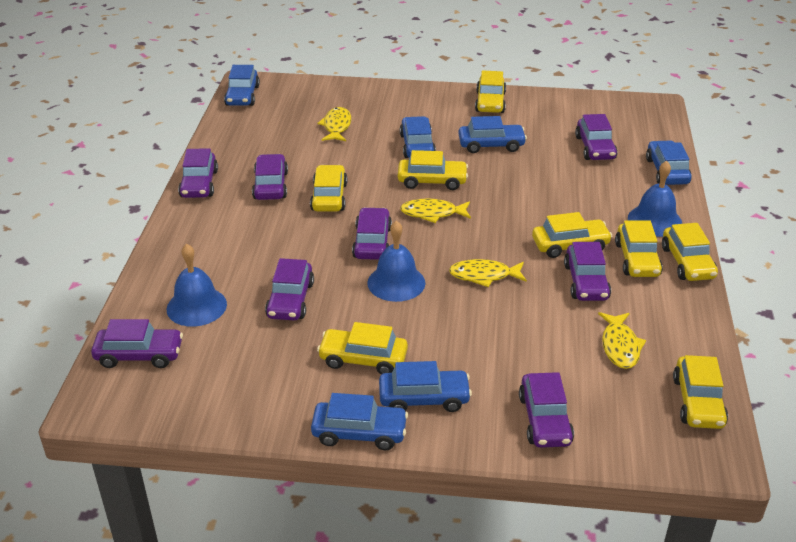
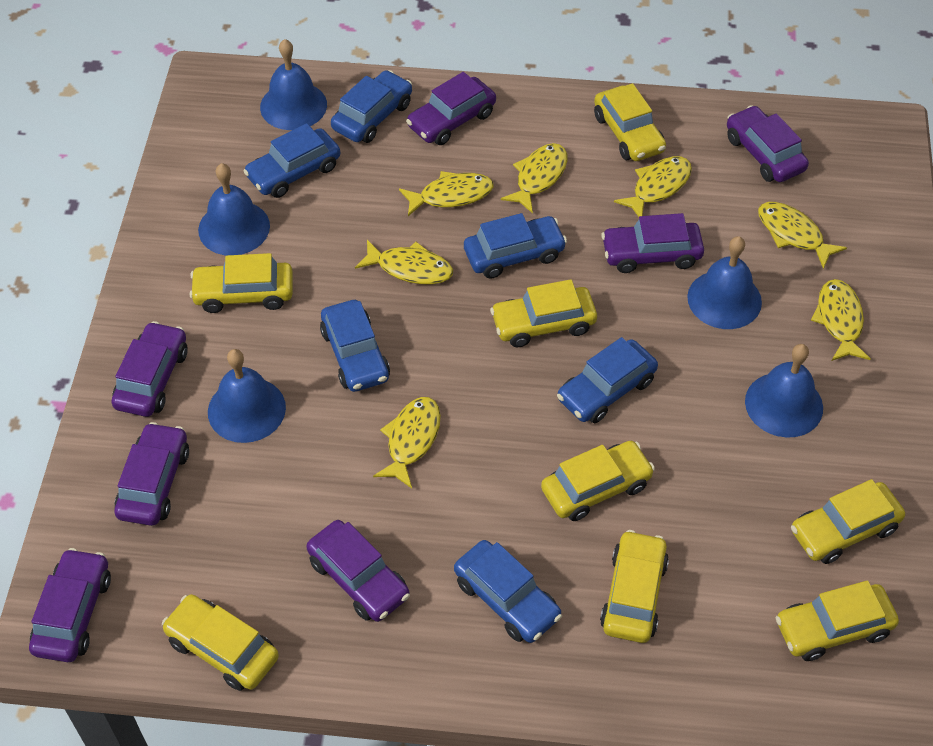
blue bell: 3 -> 5
purple car: 8 -> 7
yellow fish: 4 -> 7

